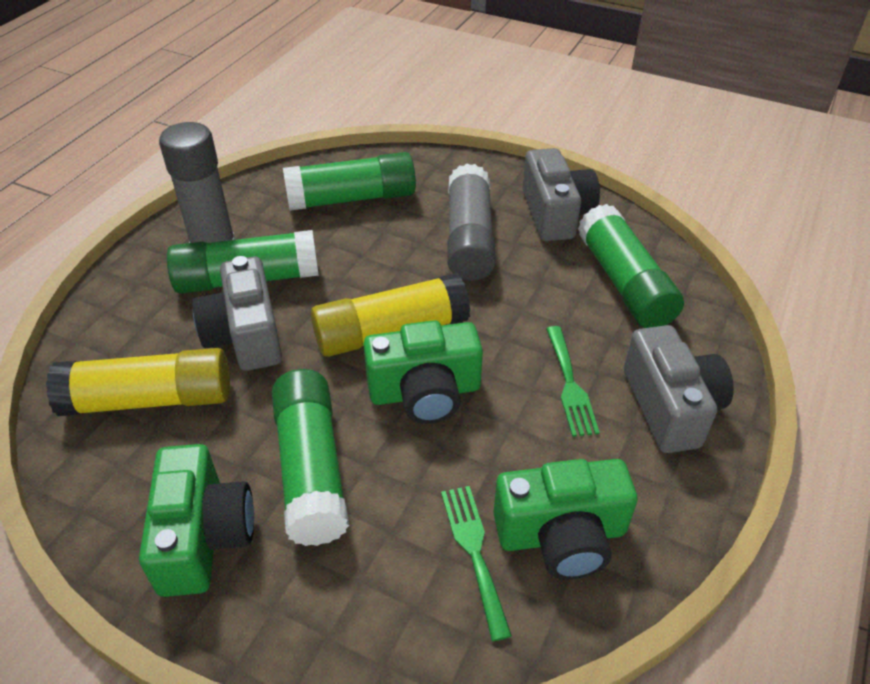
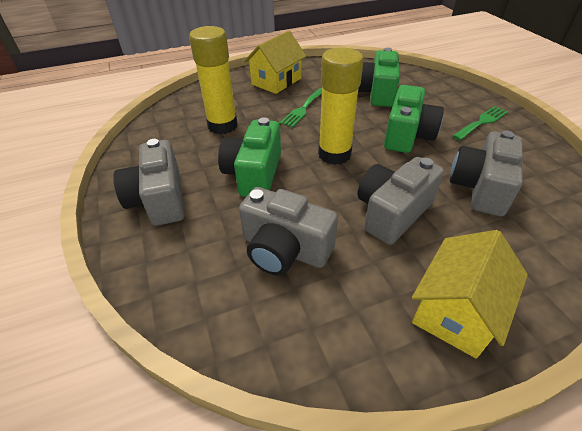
green glue stick: 4 -> 0
grey camera: 3 -> 4
grey glue stick: 2 -> 0
yellow house: 0 -> 2

